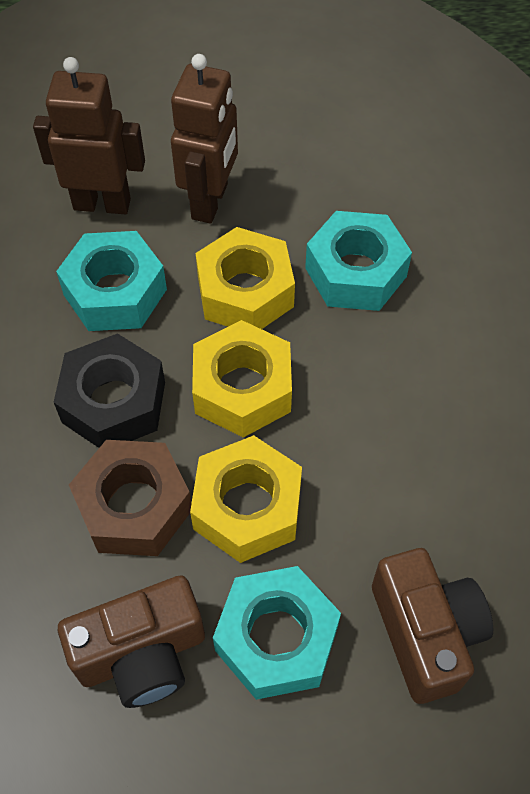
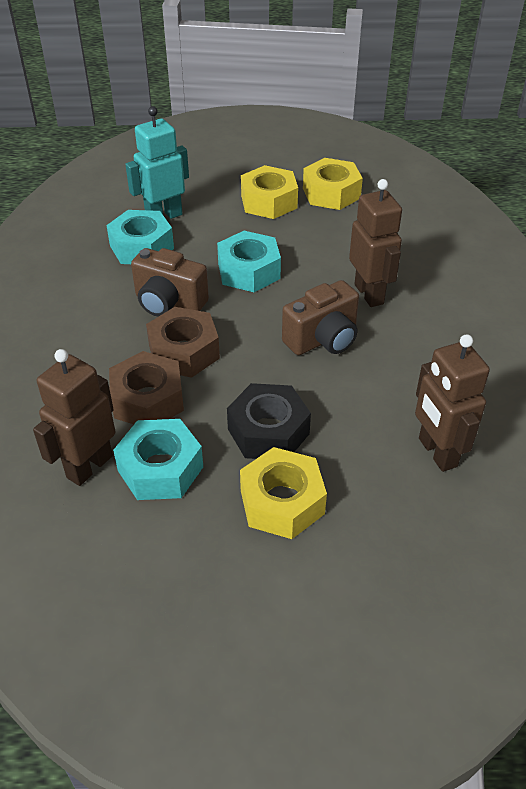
brown nut: 1 -> 2
brown robot: 2 -> 3
turquoise robot: 0 -> 1

